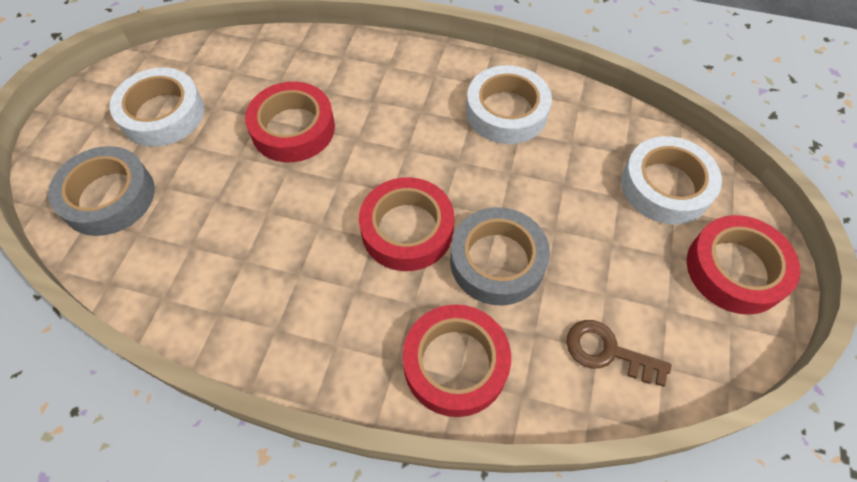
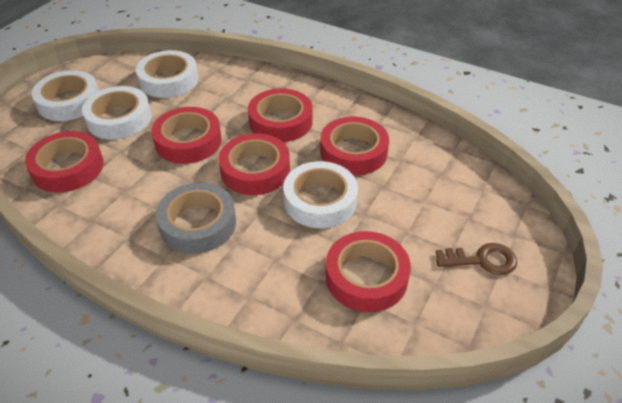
grey tape: 2 -> 1
red tape: 4 -> 6
white tape: 3 -> 4

